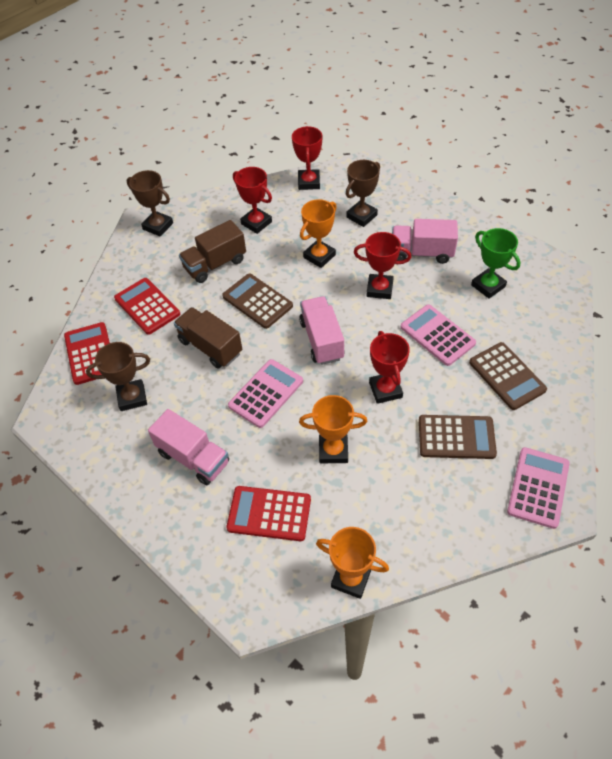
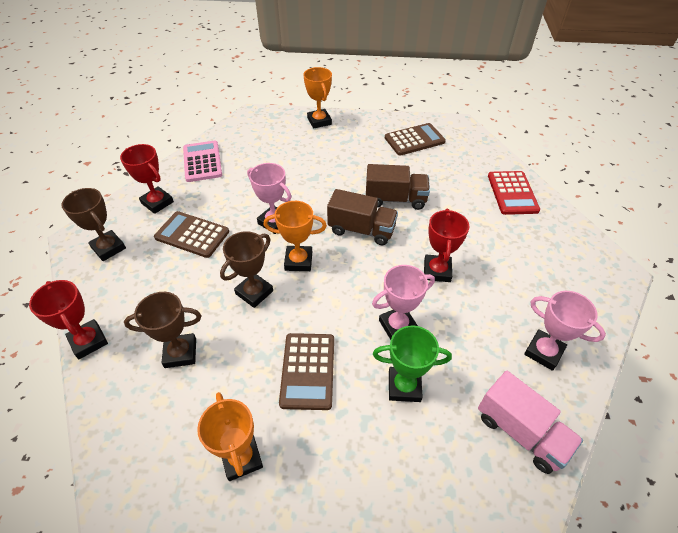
pink calculator: 3 -> 1
pink trophy: 0 -> 3
pink truck: 3 -> 1
red calculator: 3 -> 1
red trophy: 4 -> 3

